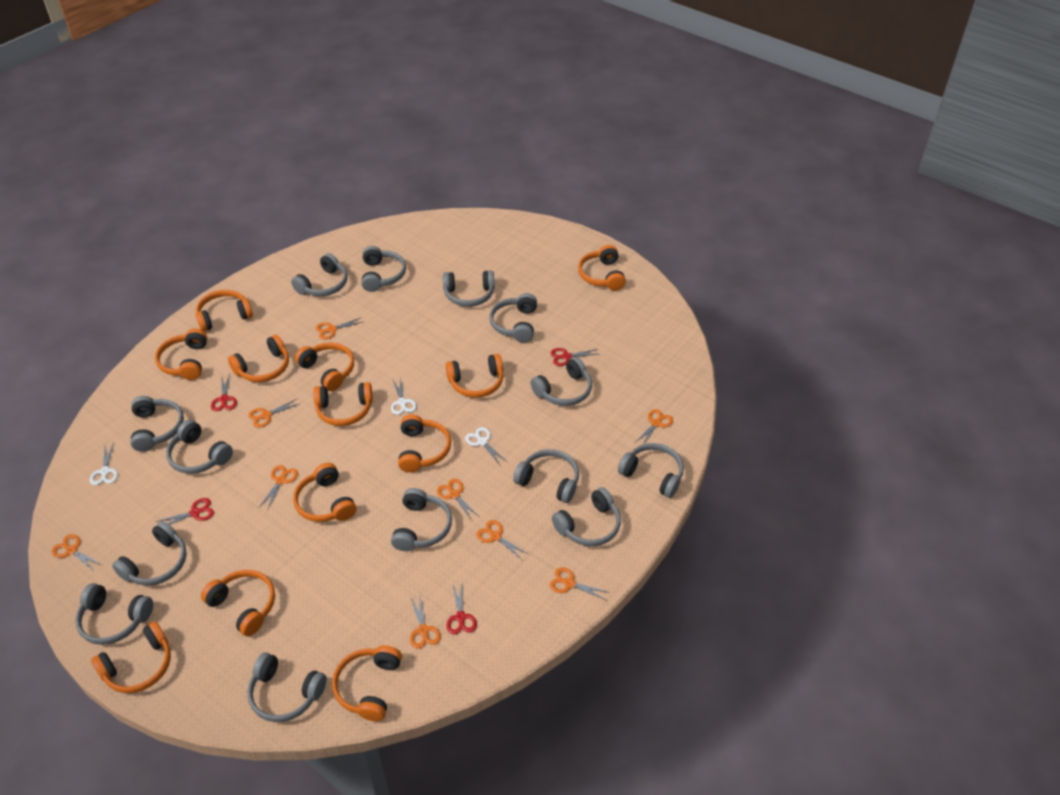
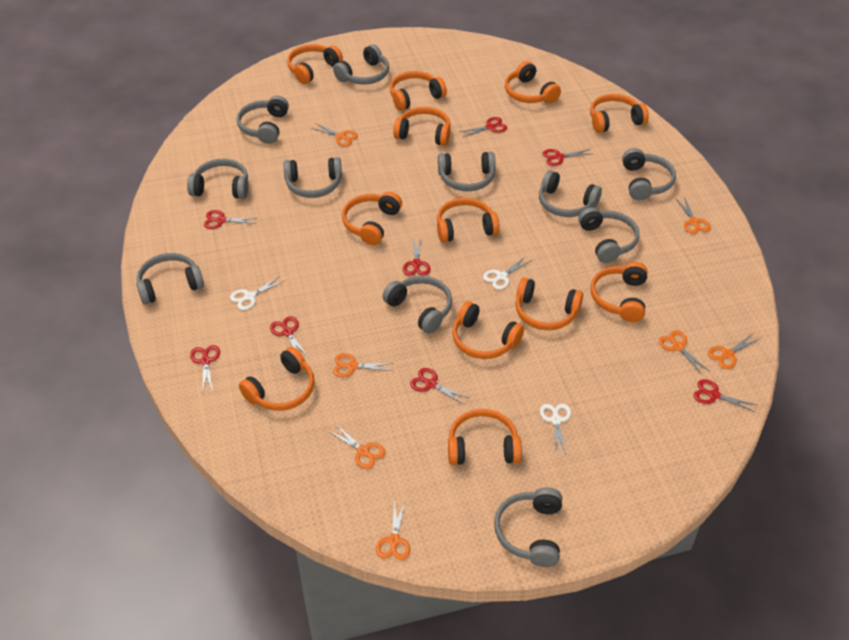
grey headphones: 14 -> 11
orange scissors: 9 -> 7
red scissors: 4 -> 8

